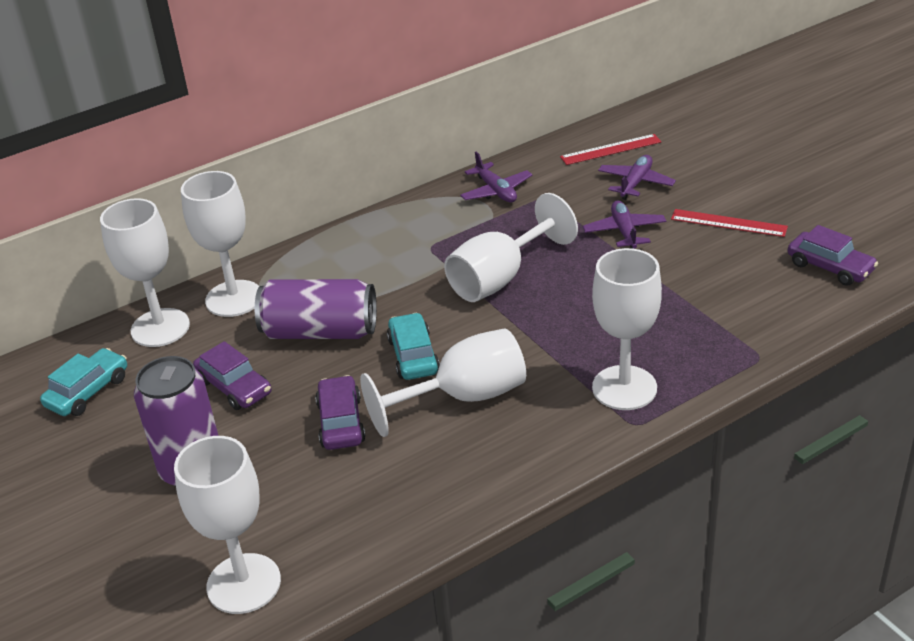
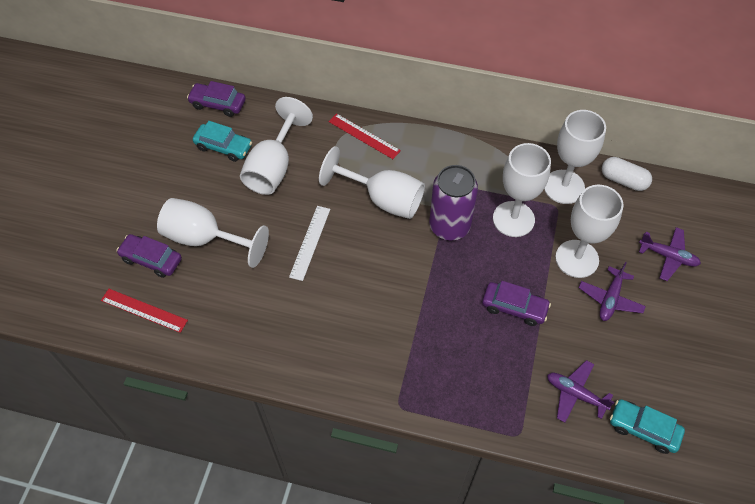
purple can: 2 -> 1
white capsule: 0 -> 1
white ruler: 0 -> 1

